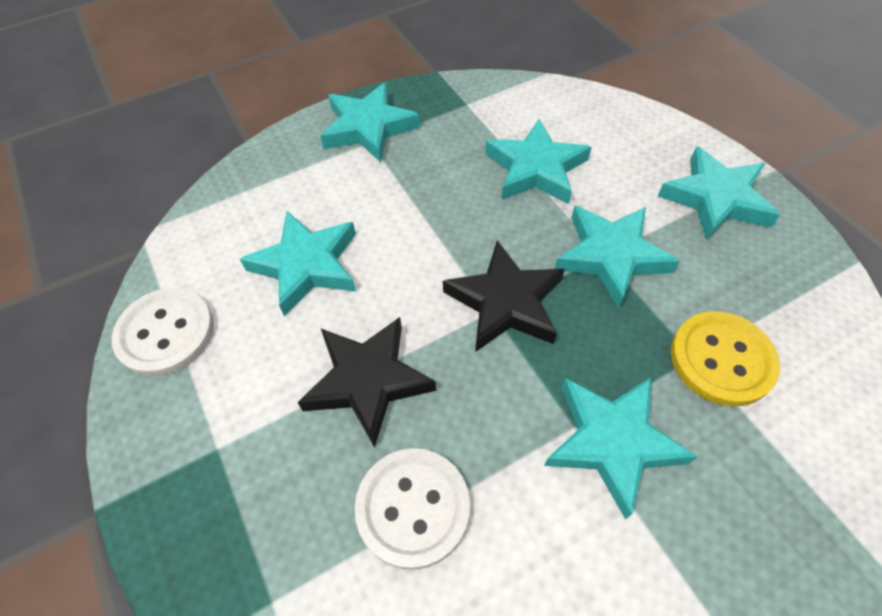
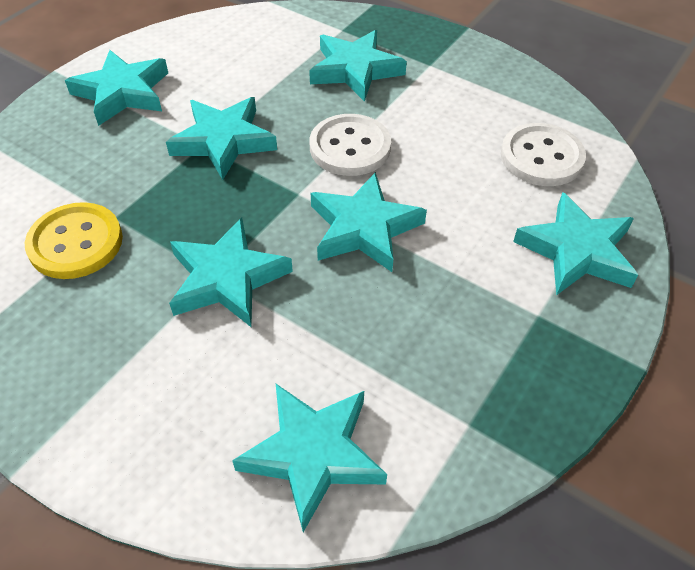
black star: 2 -> 0
turquoise star: 6 -> 7

